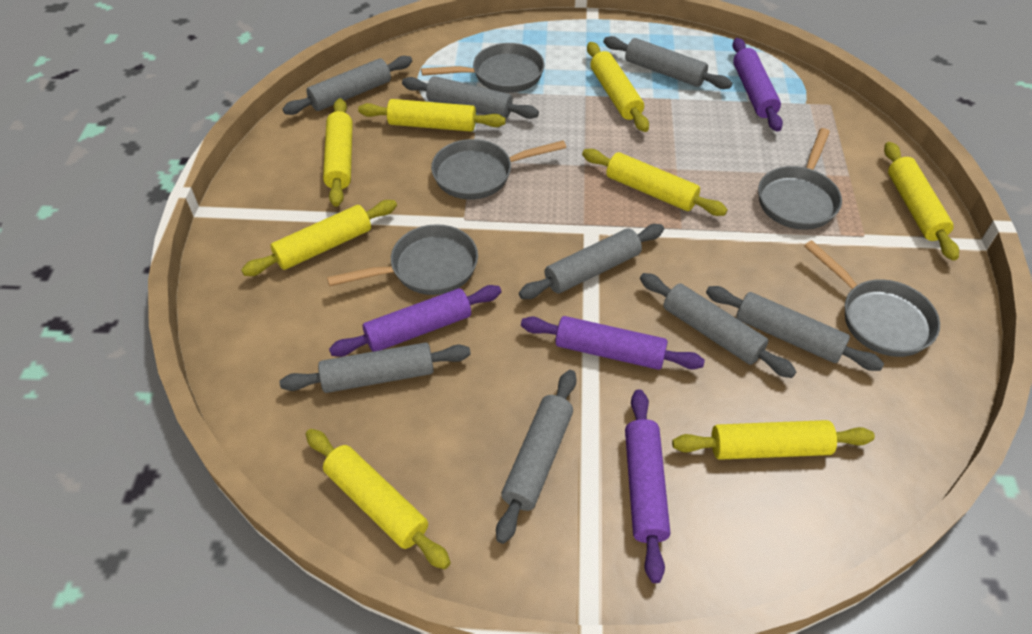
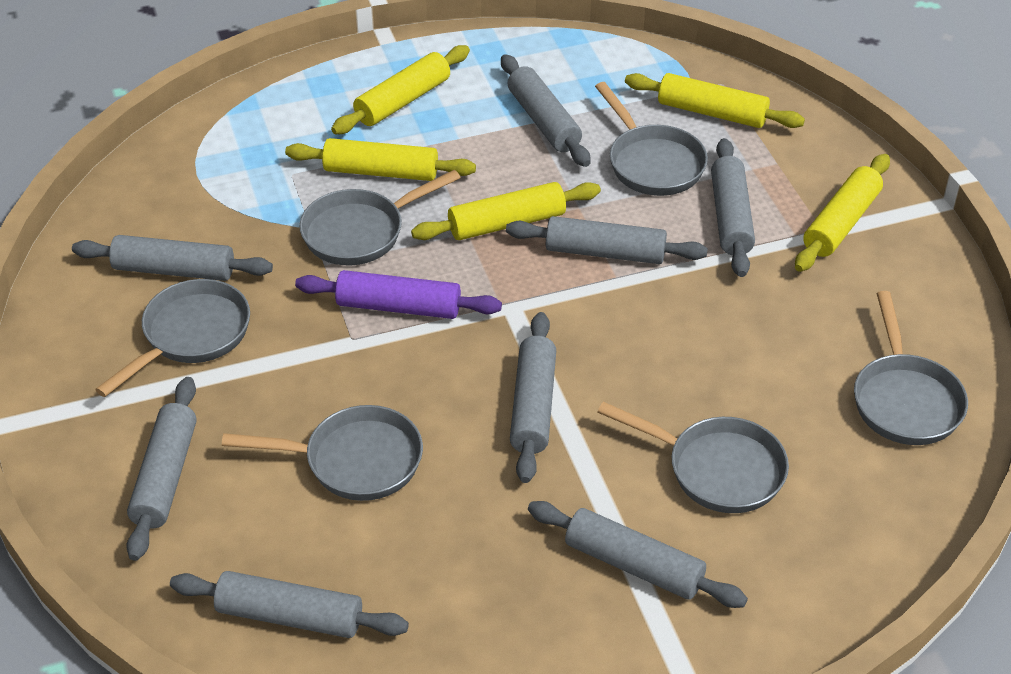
grey pan: 5 -> 6
purple rolling pin: 4 -> 1
yellow rolling pin: 8 -> 5

